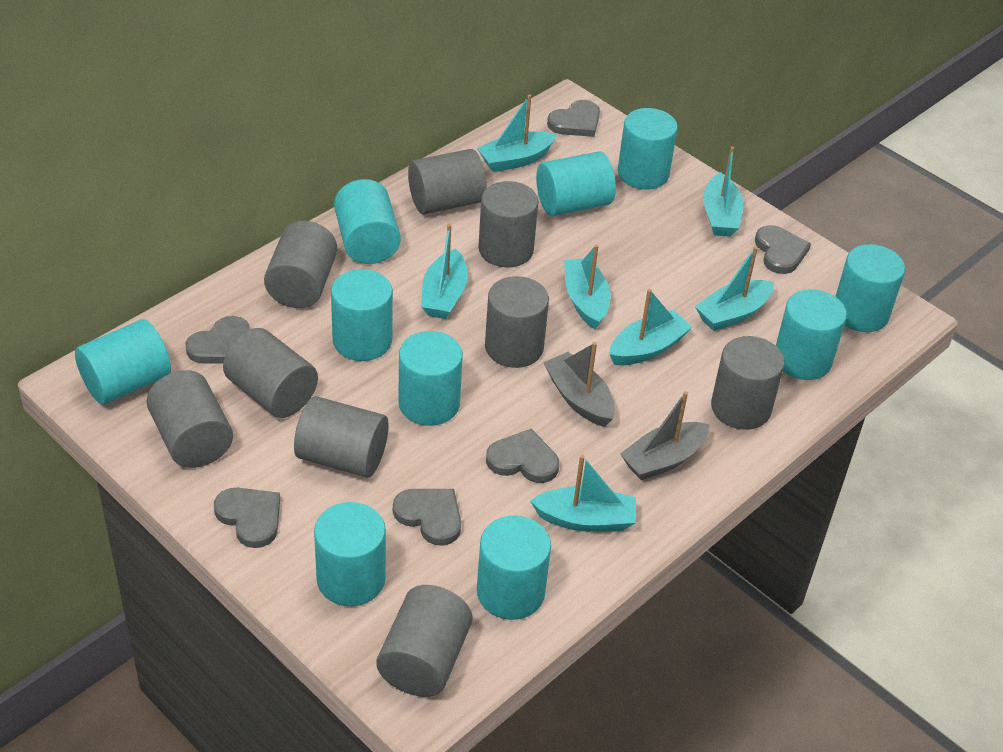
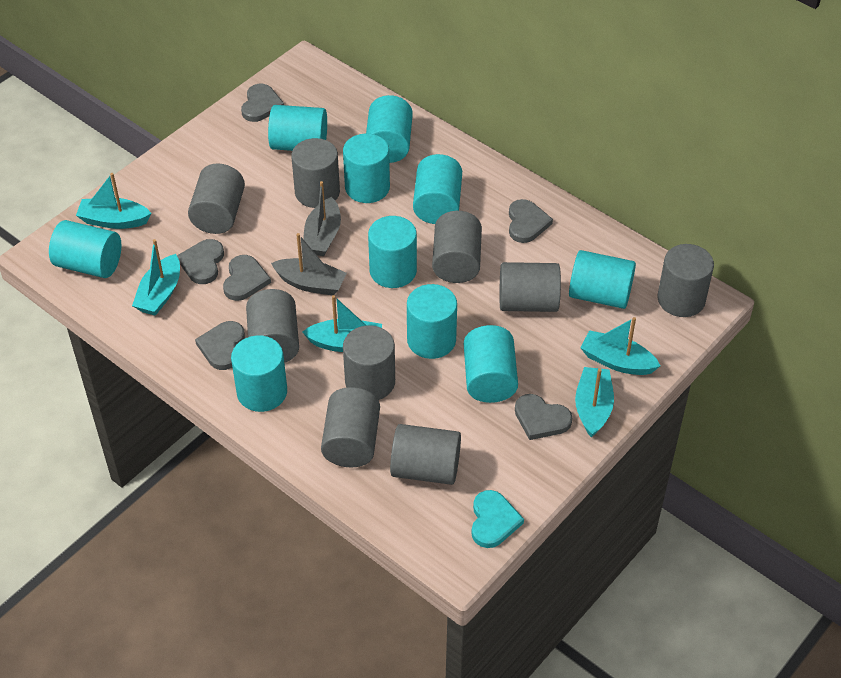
turquoise boat: 7 -> 5
turquoise heart: 0 -> 1

